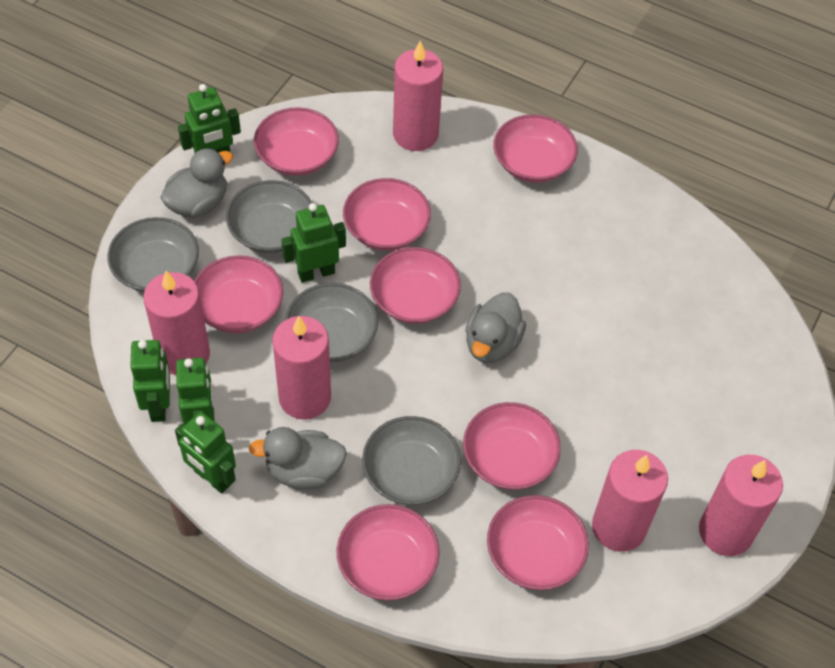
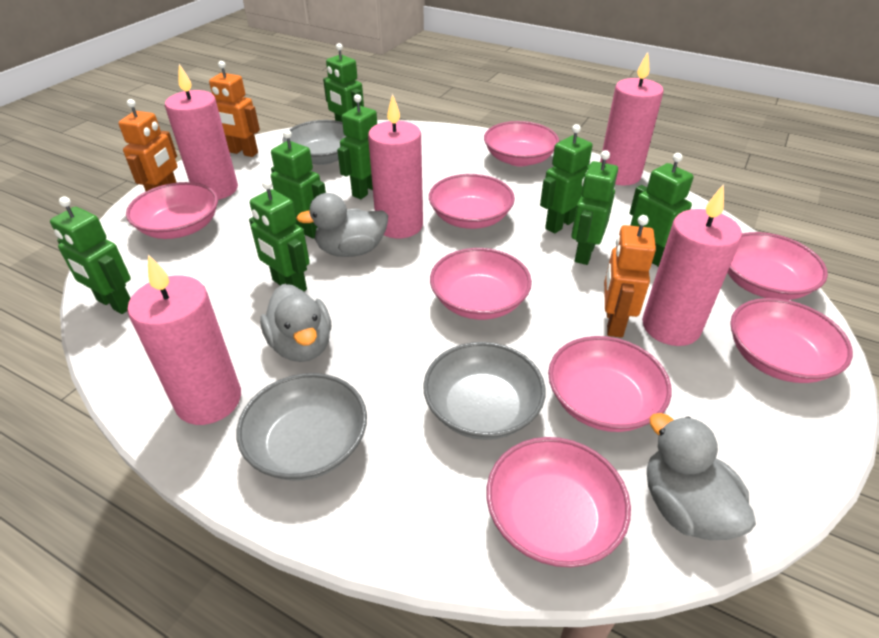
green robot: 5 -> 8
grey bowl: 4 -> 3
orange robot: 0 -> 3

